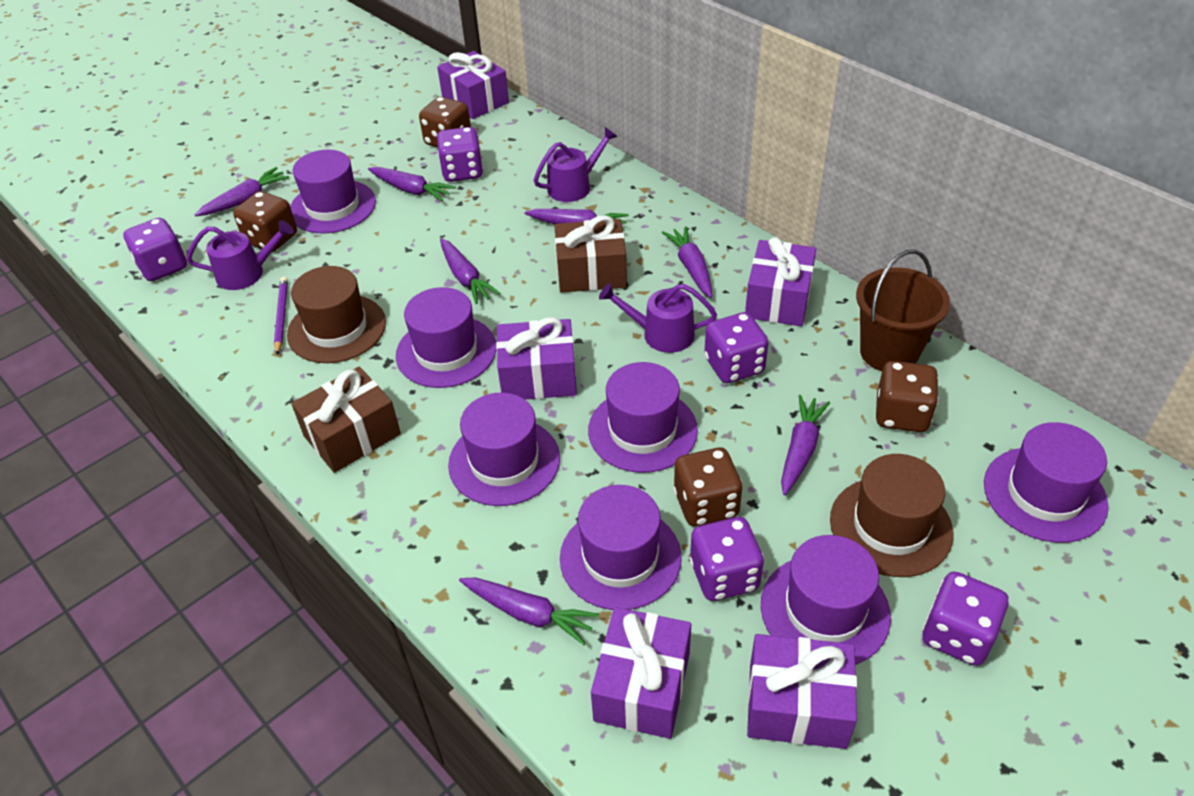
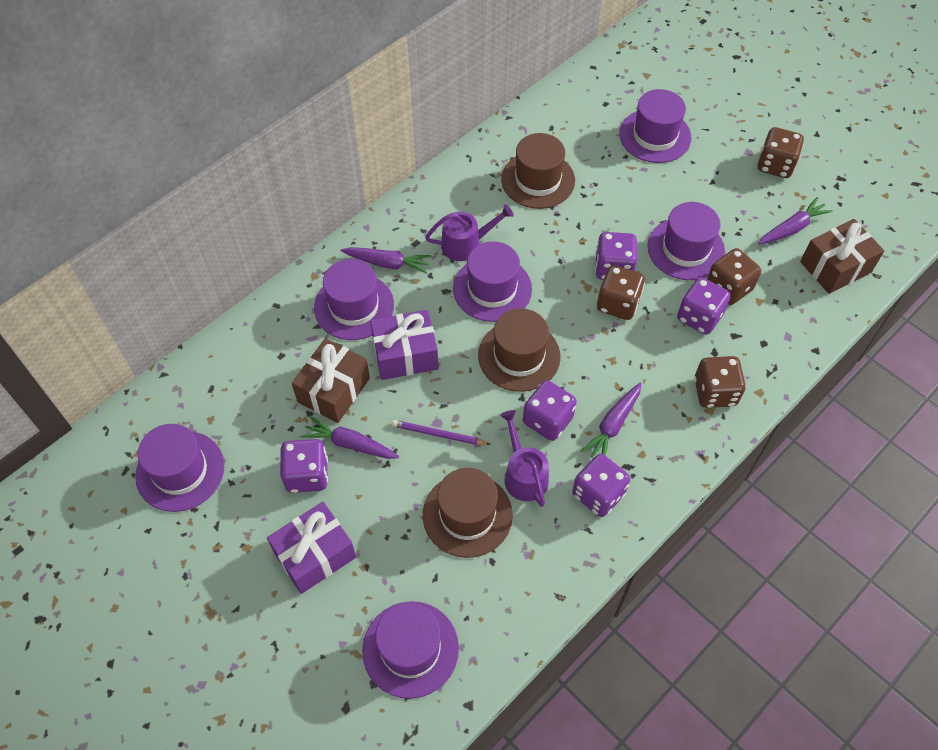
brown bucket: 1 -> 0
brown hat: 2 -> 3
purple carrot: 7 -> 4
purple gift: 5 -> 2
purple hat: 7 -> 6
purple watering can: 3 -> 2

